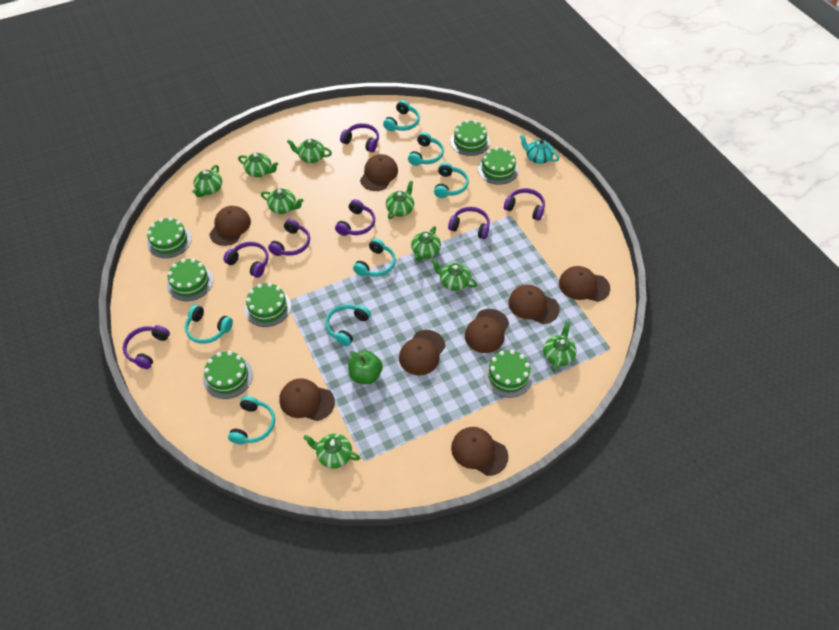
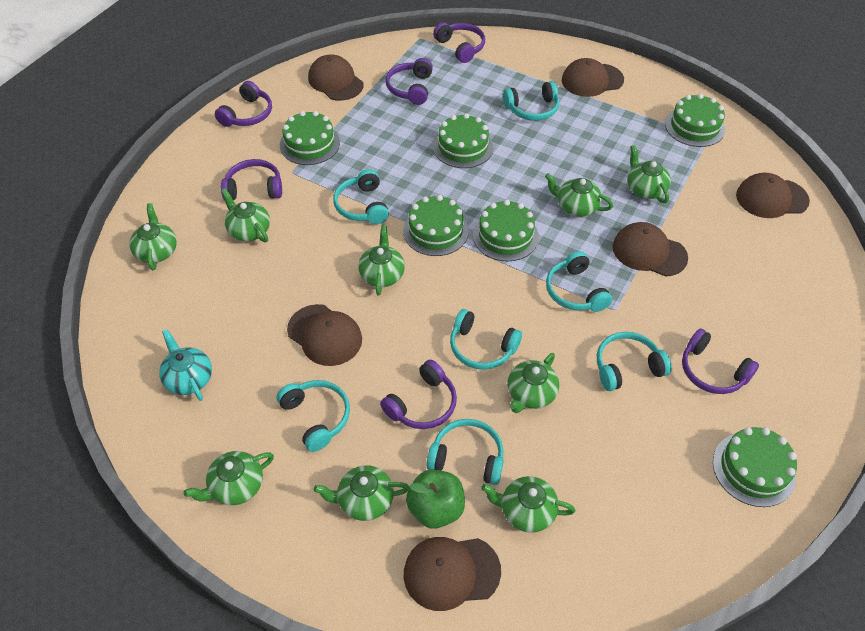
brown cap: 8 -> 6
green cake: 7 -> 6
purple headphones: 7 -> 6

